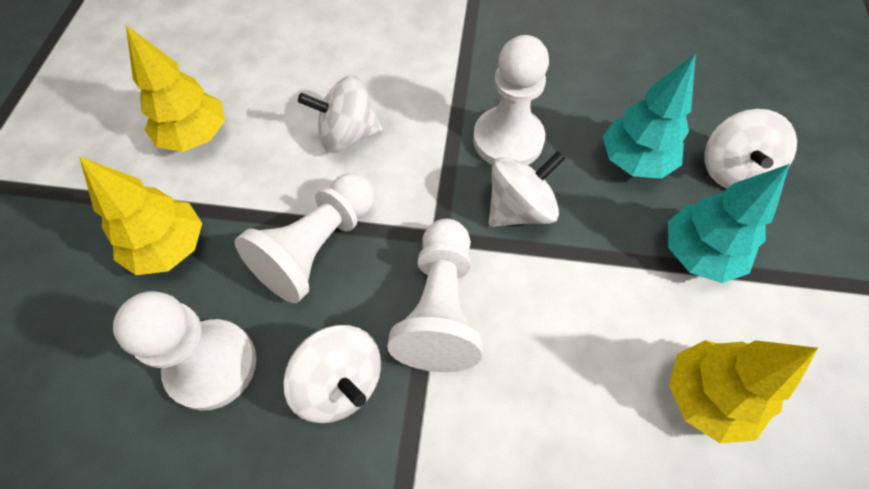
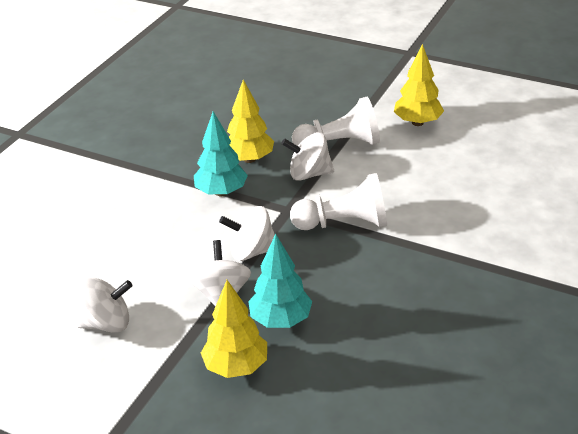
white pawn: 4 -> 2

